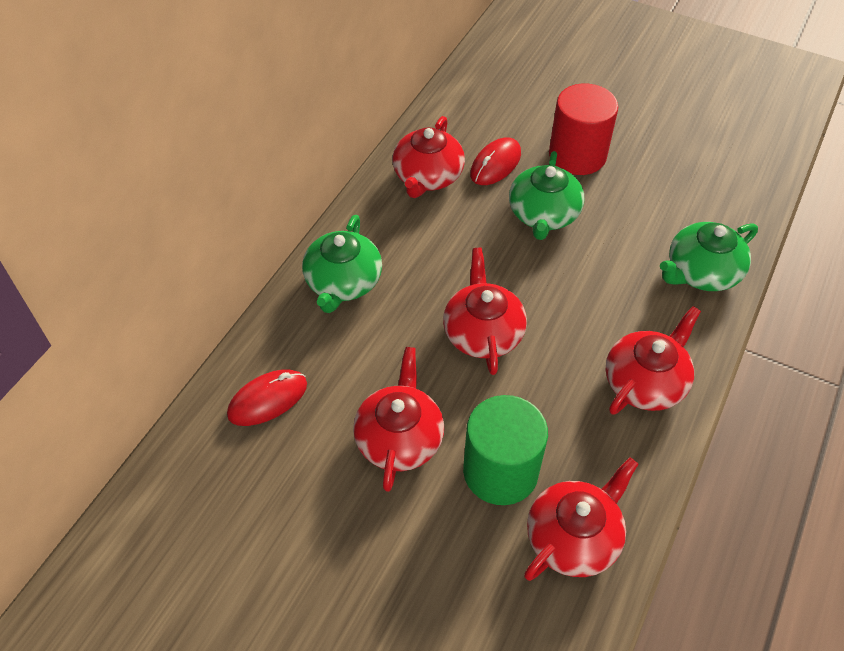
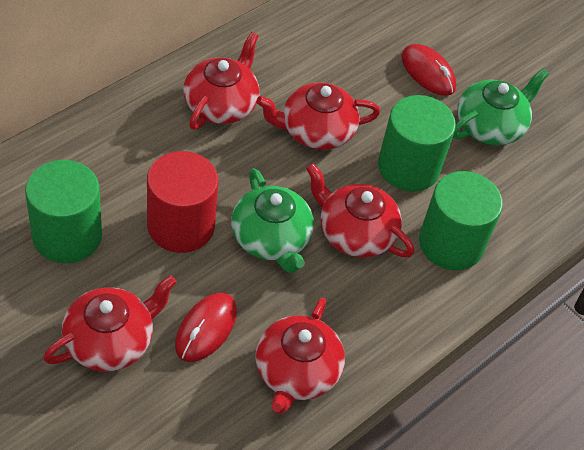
green cylinder: 1 -> 3
green teapot: 3 -> 2

